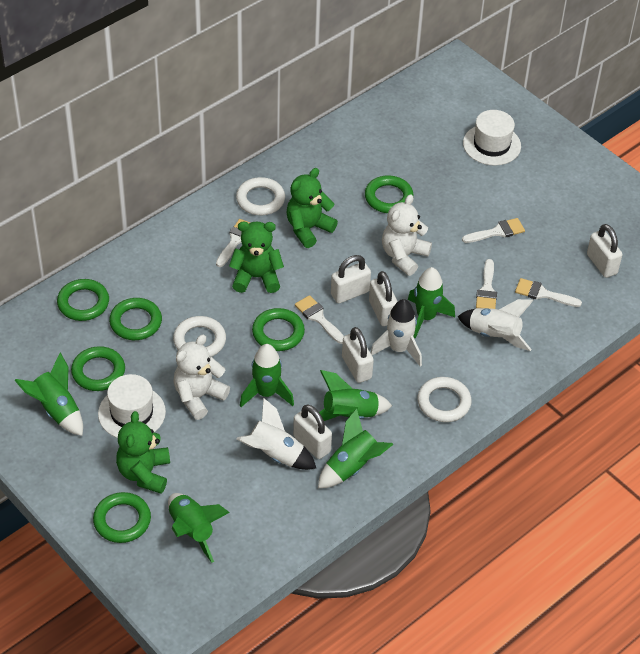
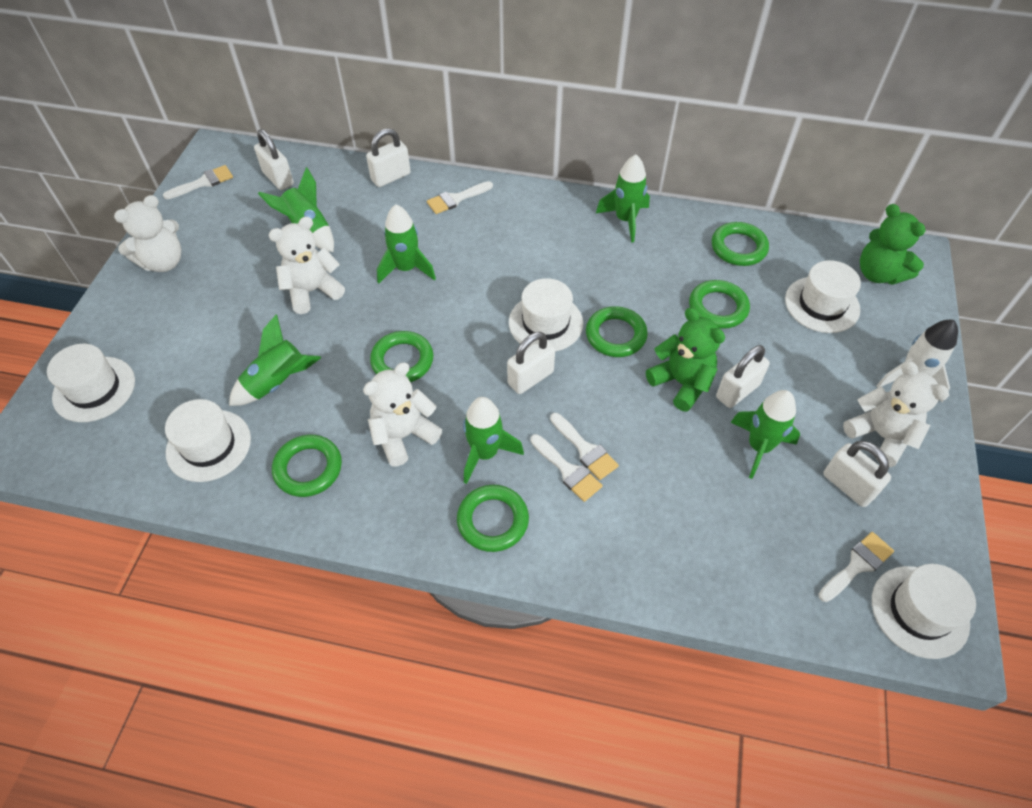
green teddy bear: 3 -> 2
white hat: 2 -> 5
white ring: 3 -> 0
white rocket: 3 -> 1
white teddy bear: 2 -> 4

